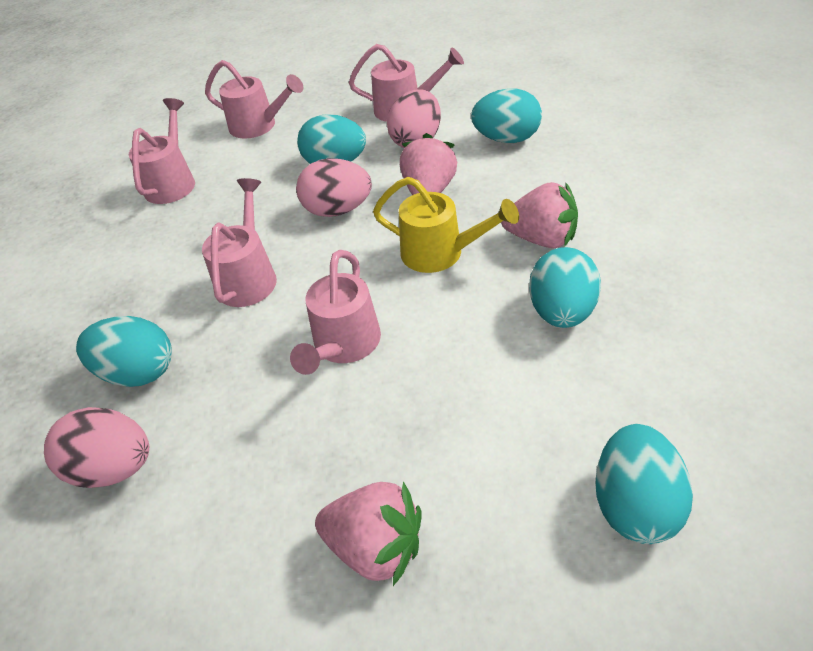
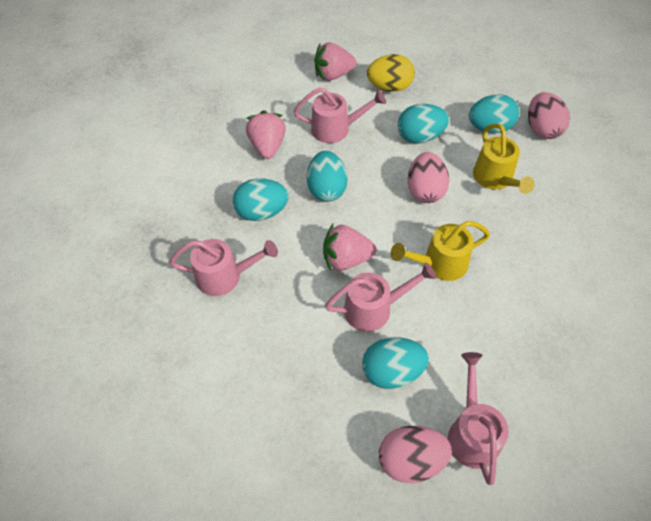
pink watering can: 5 -> 4
yellow egg: 0 -> 1
yellow watering can: 1 -> 2

